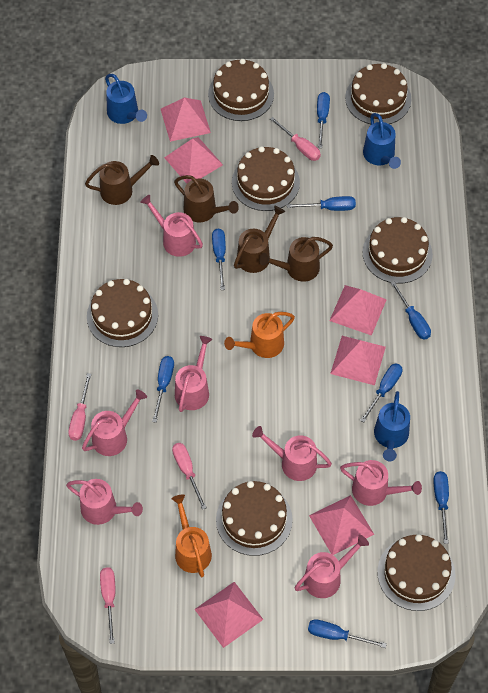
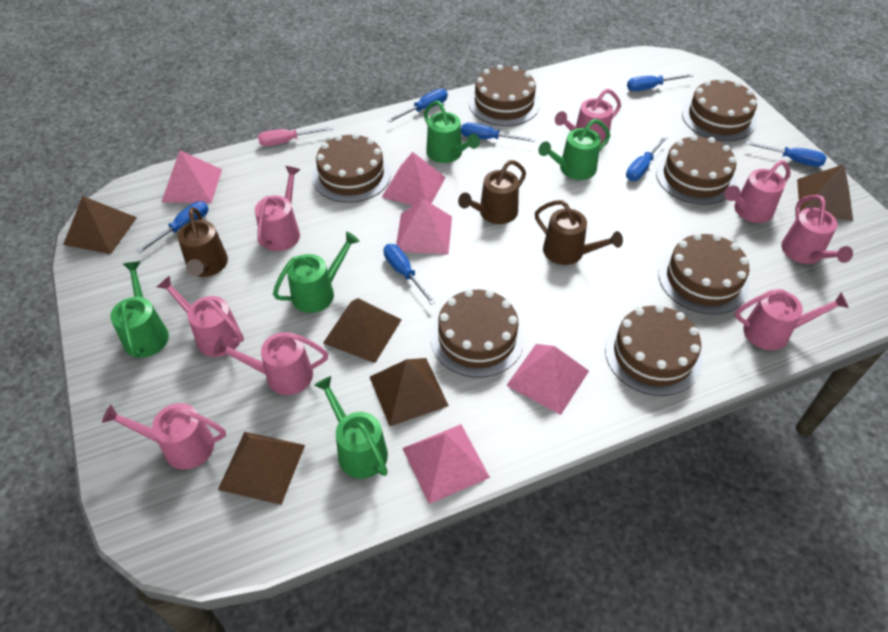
blue screwdriver: 8 -> 7
blue watering can: 3 -> 0
brown pyramid: 0 -> 5
brown watering can: 4 -> 3
green watering can: 0 -> 5
orange watering can: 2 -> 0
pink pyramid: 6 -> 5
pink screwdriver: 4 -> 1
pink watering can: 7 -> 8

